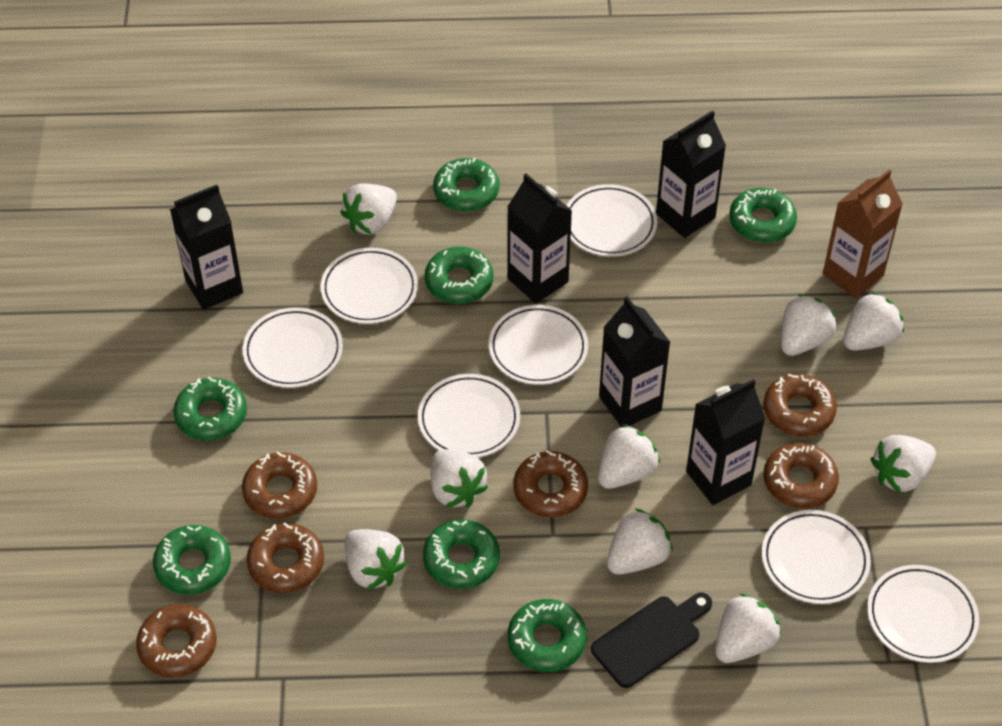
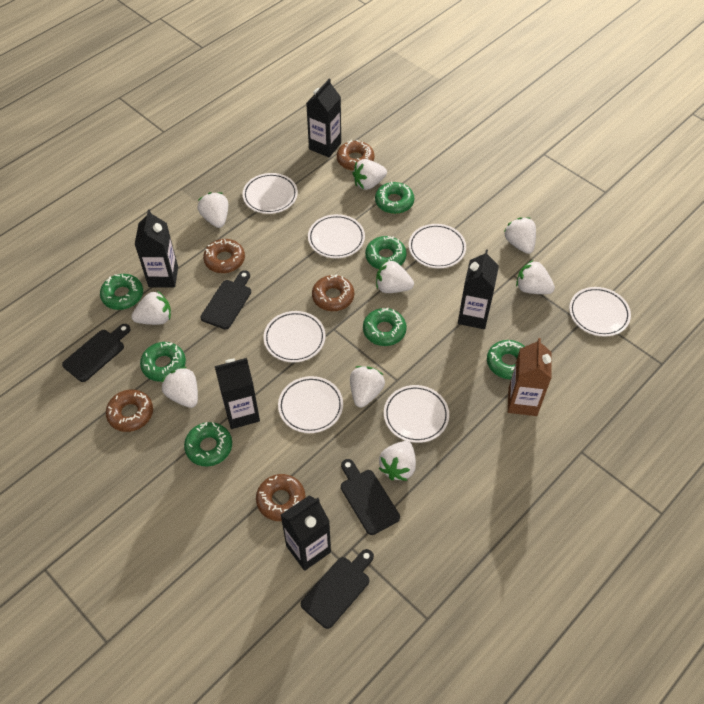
black cutting board: 1 -> 4
brown donut: 6 -> 5

